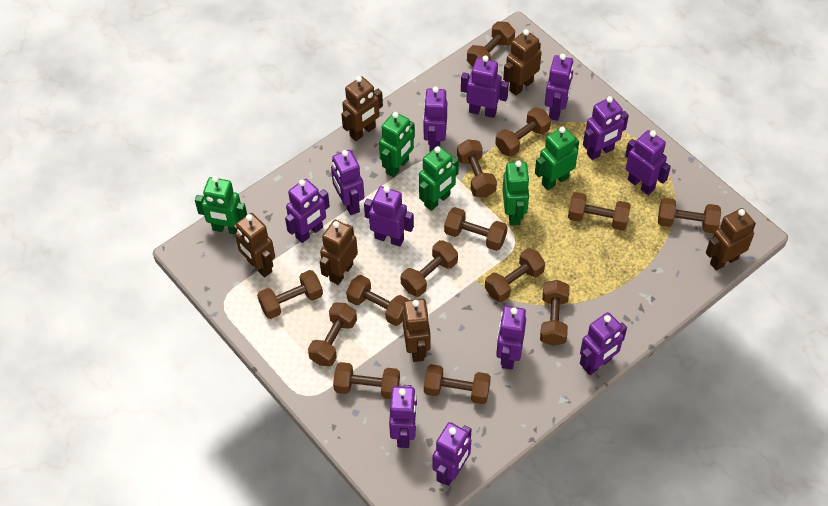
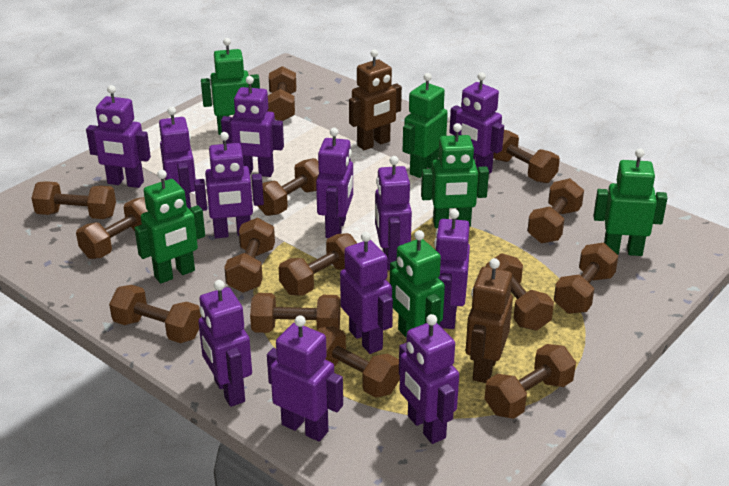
brown robot: 6 -> 2
green robot: 5 -> 6

